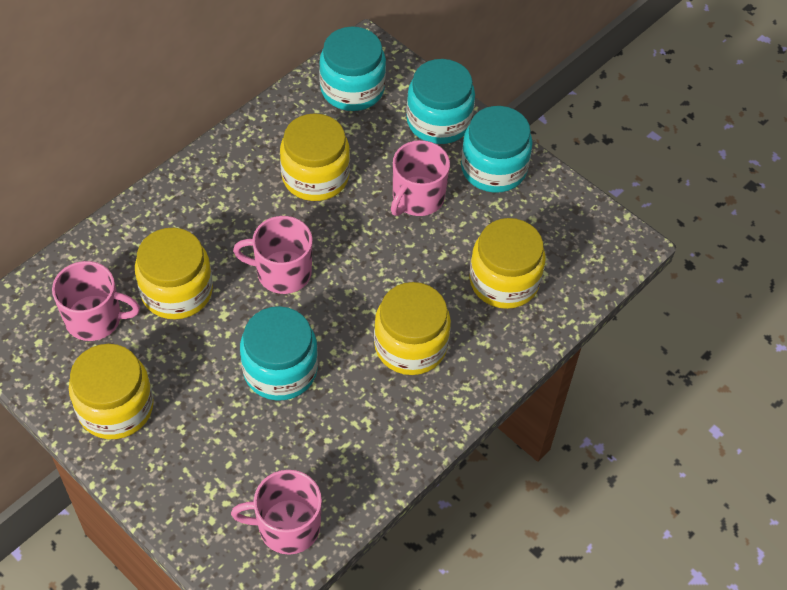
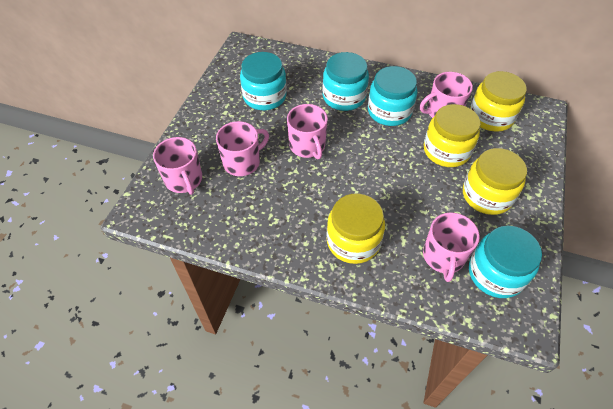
pink mug: 4 -> 5
yellow jar: 5 -> 4

